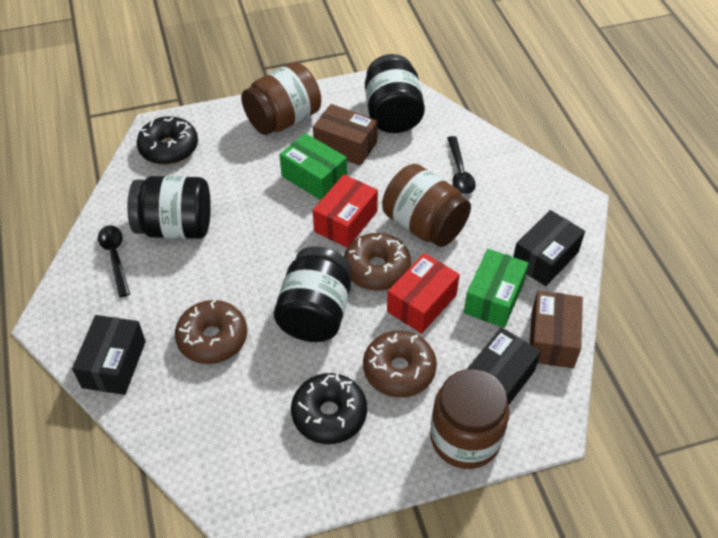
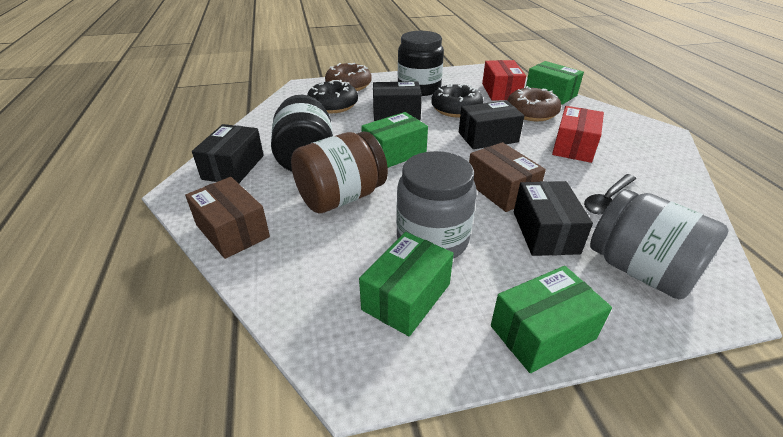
black box: 3 -> 4
black jar: 3 -> 2
black spoon: 2 -> 1
brown donut: 3 -> 2
brown jar: 3 -> 1
green box: 2 -> 4
grey jar: 0 -> 2

